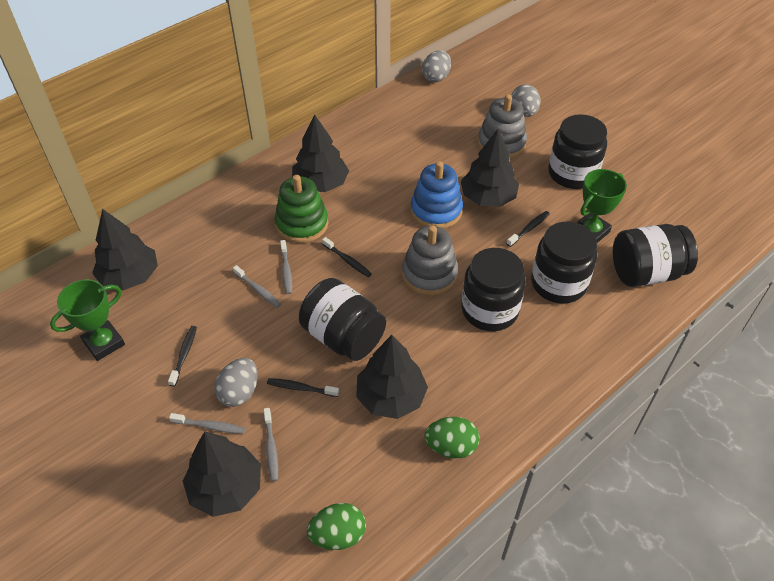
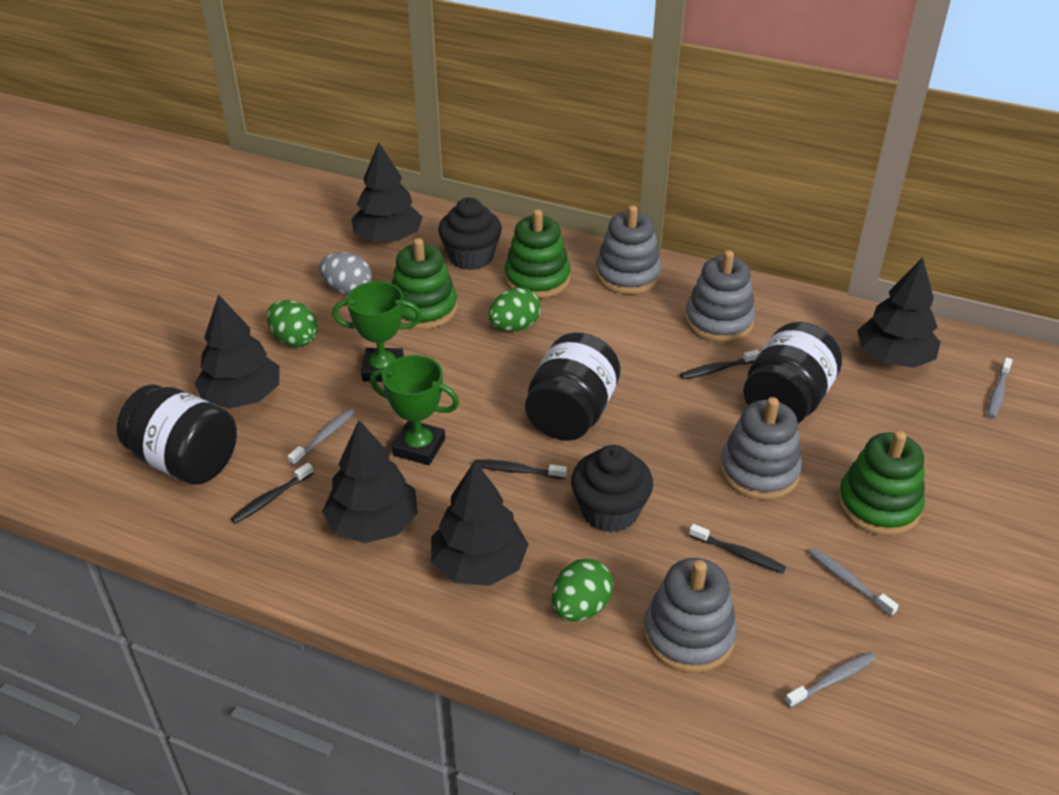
black cupcake: 0 -> 2
black jar: 5 -> 3
blue stacking toy: 1 -> 0
green egg: 2 -> 3
green stacking toy: 1 -> 3
grey egg: 3 -> 1
grey stacking toy: 2 -> 4

